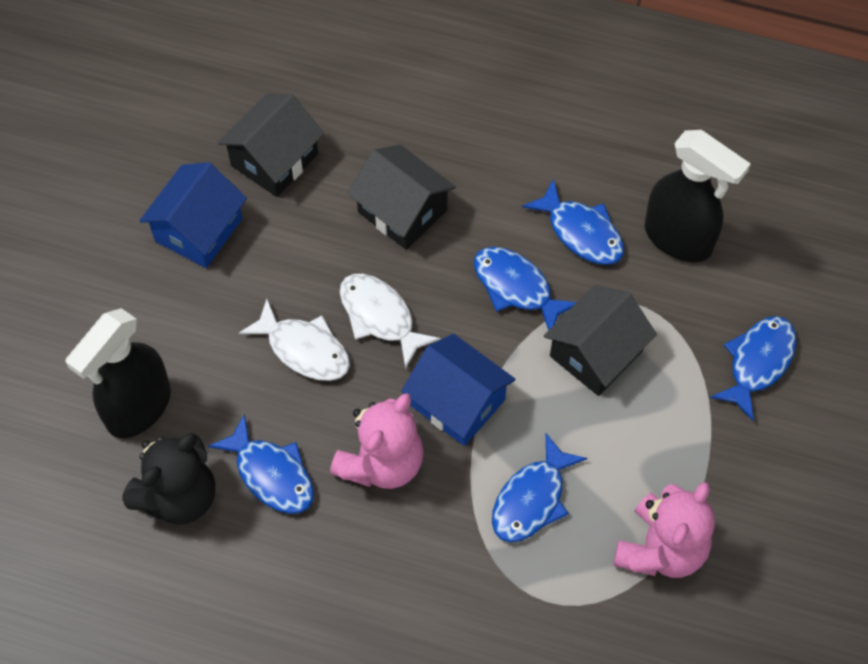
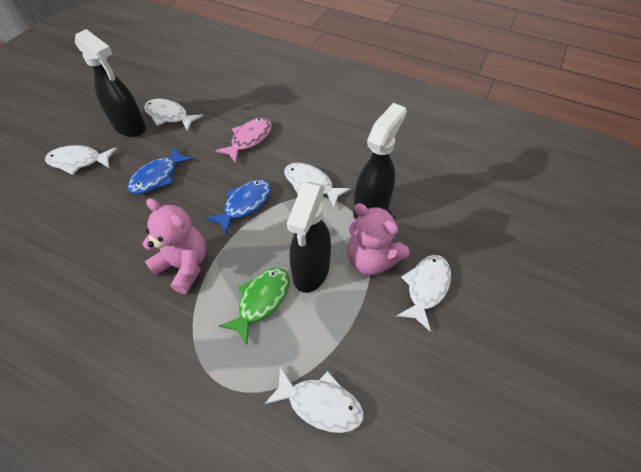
black house: 3 -> 0
black spray bottle: 2 -> 3
black teddy bear: 1 -> 0
blue fish: 5 -> 2
blue house: 2 -> 0
green fish: 0 -> 1
pink fish: 0 -> 1
white fish: 2 -> 5

